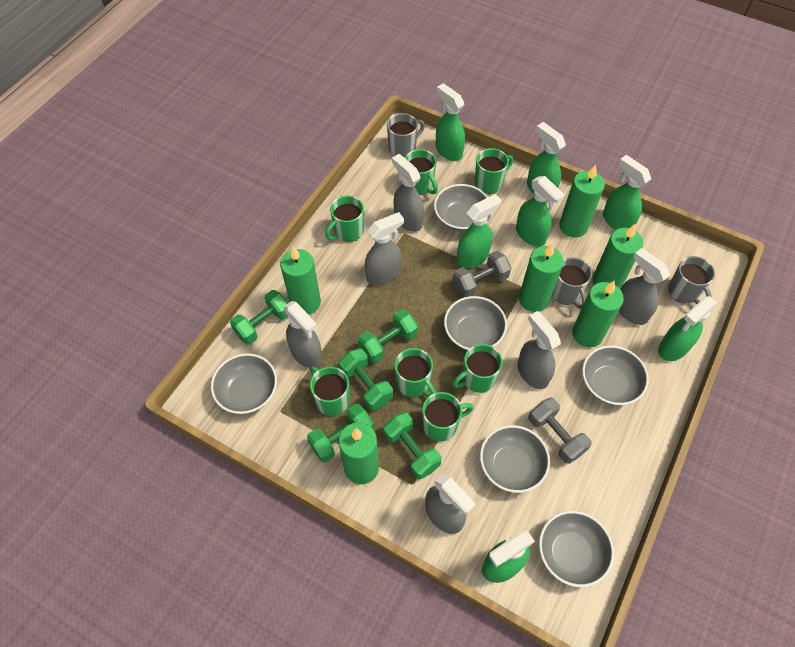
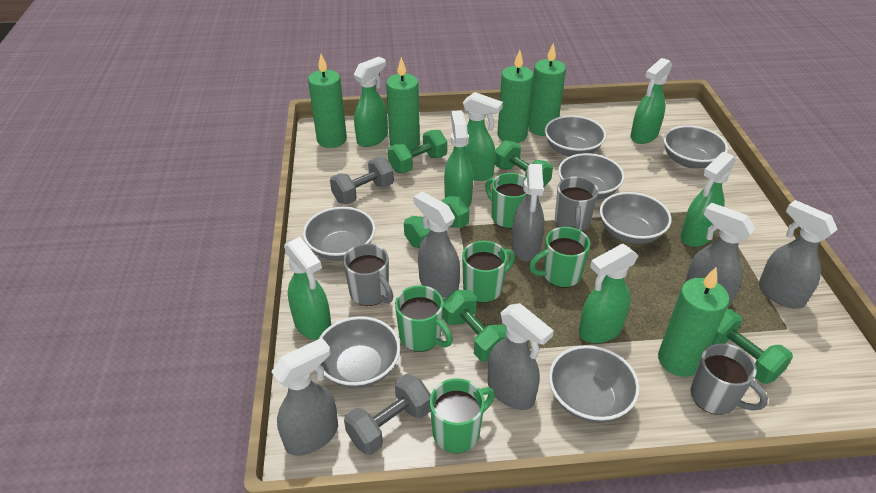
green candle: 6 -> 5
green mug: 7 -> 5
grey bowl: 6 -> 7

